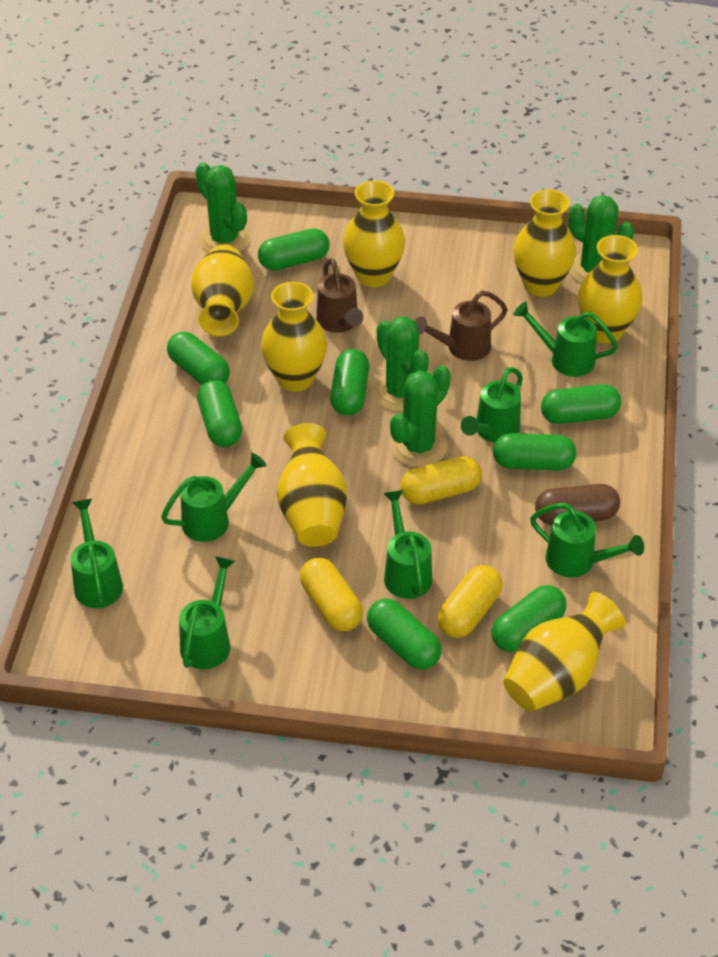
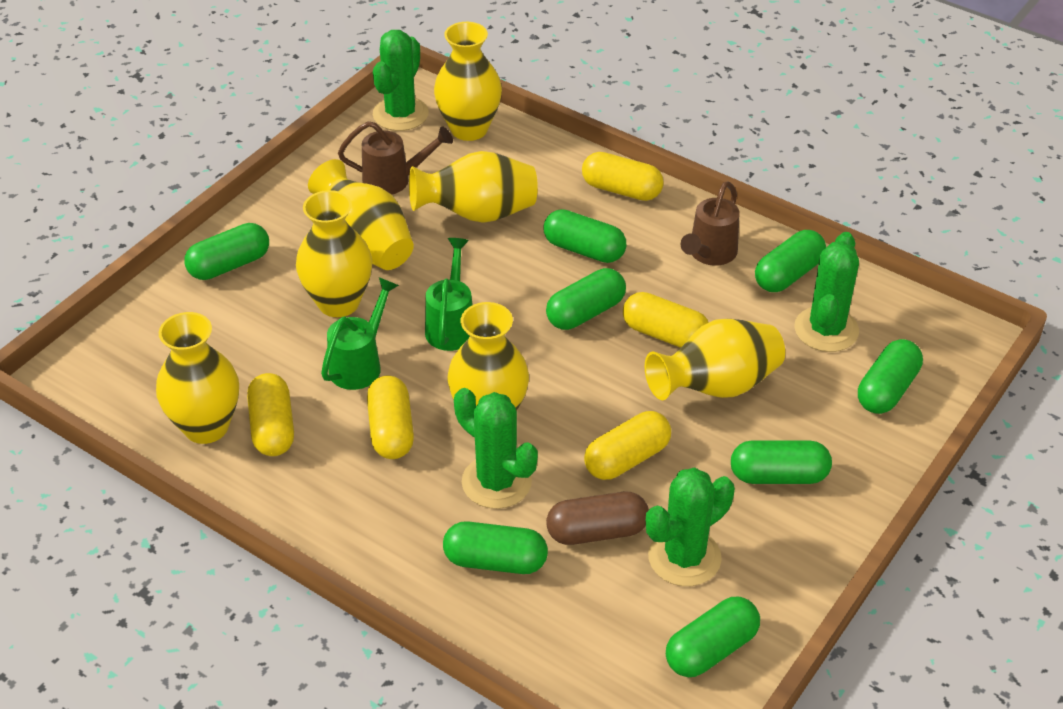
green watering can: 7 -> 2
yellow capsule: 3 -> 5

